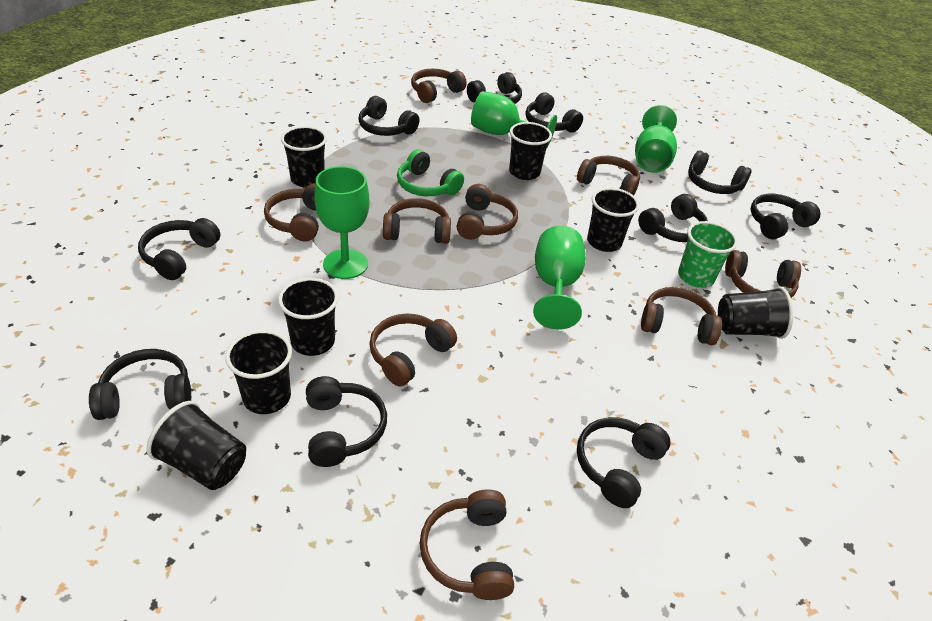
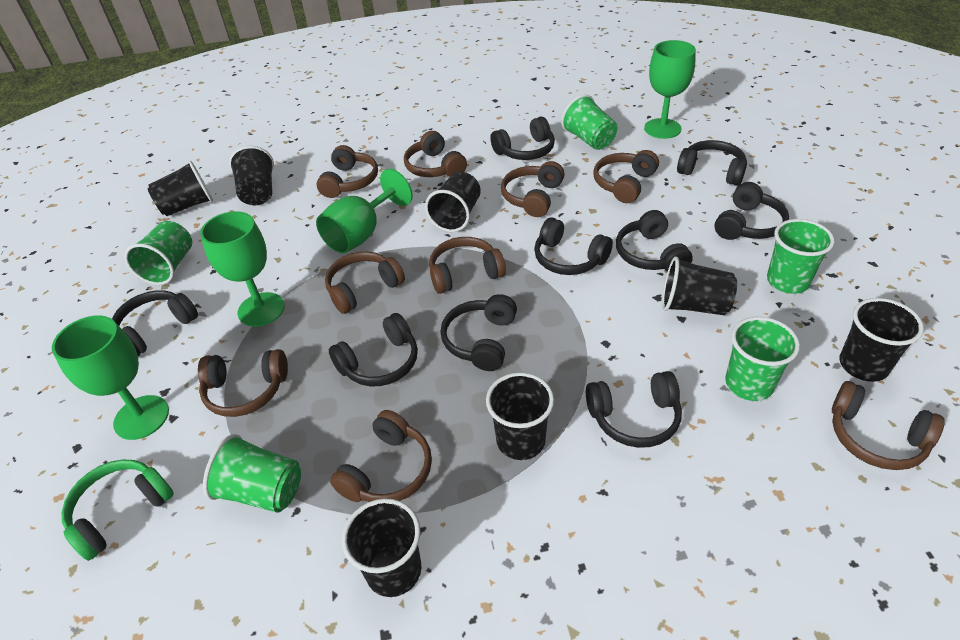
black headphones: 10 -> 9
green cup: 1 -> 5

